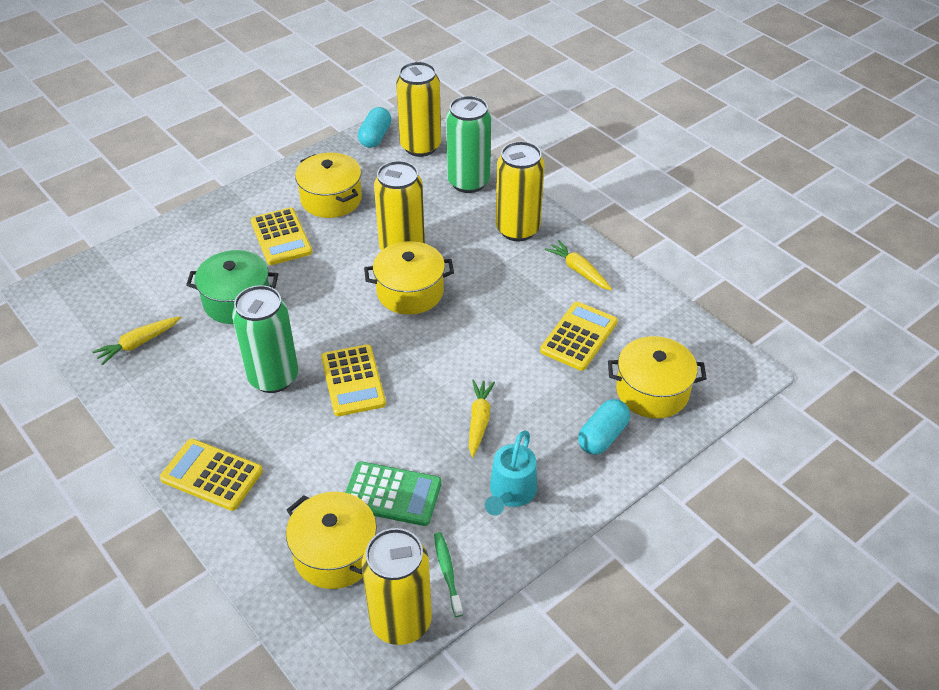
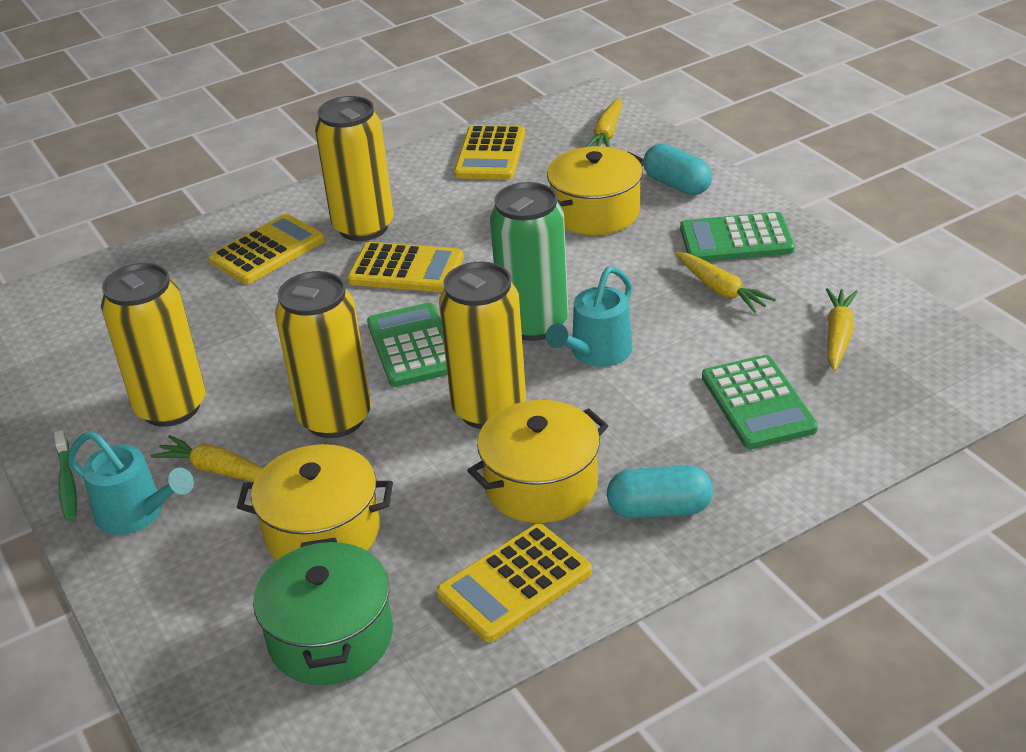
green calculator: 1 -> 3
green can: 2 -> 1
turquoise watering can: 1 -> 2
yellow carrot: 3 -> 4
yellow pot: 4 -> 3

